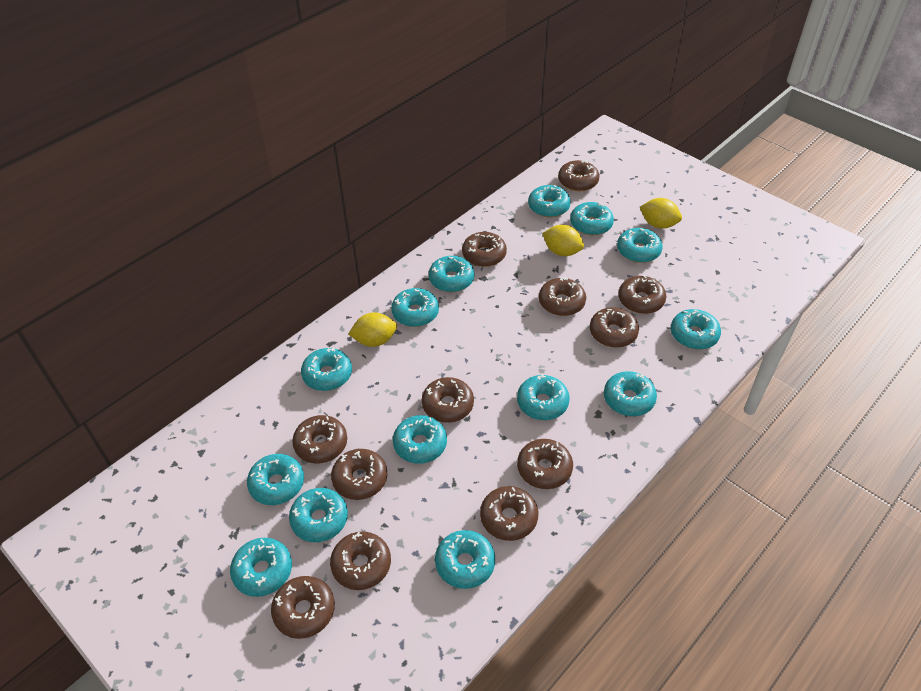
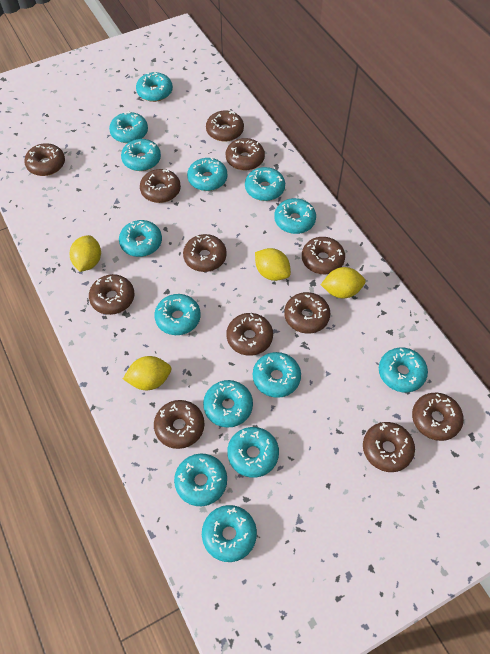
yellow lemon: 3 -> 4

